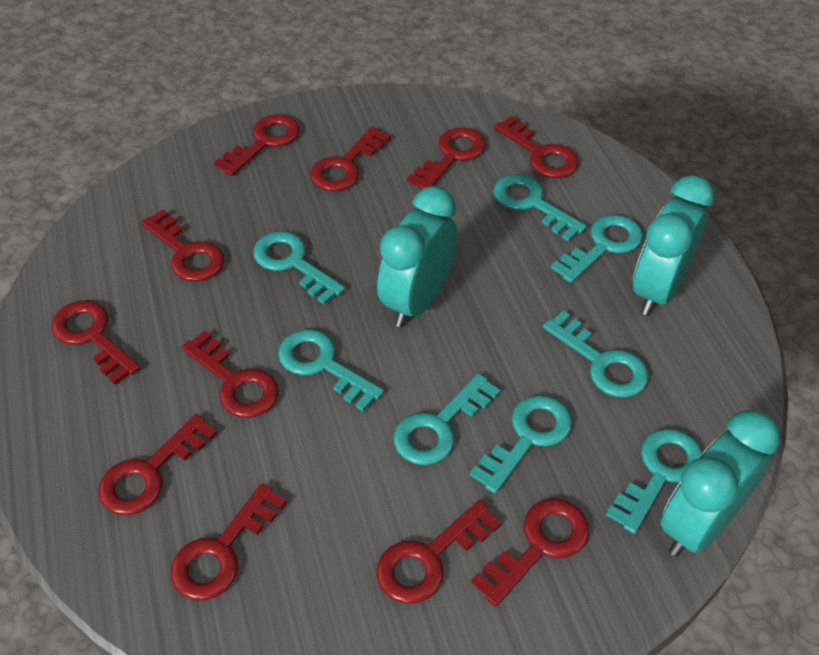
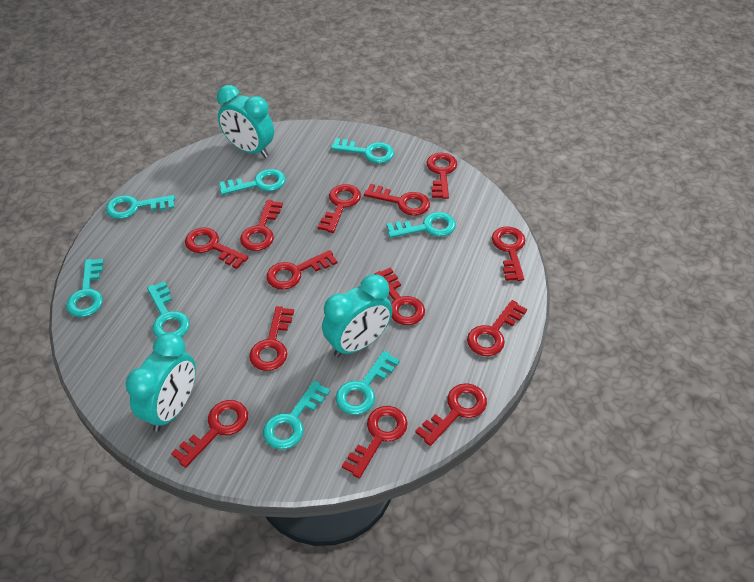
red key: 11 -> 13

